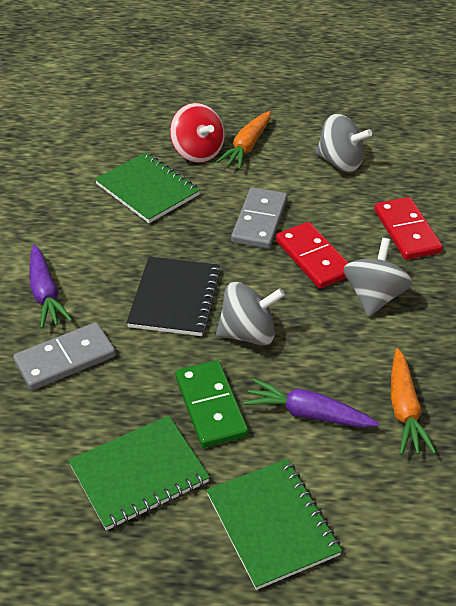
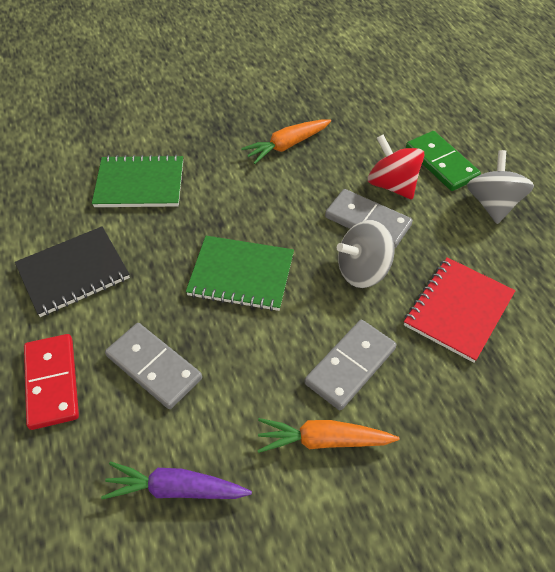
green notebook: 3 -> 2
grey domino: 2 -> 3
grey spinning top: 3 -> 2
purple carrot: 2 -> 1
red domino: 2 -> 1
red notebook: 0 -> 1

